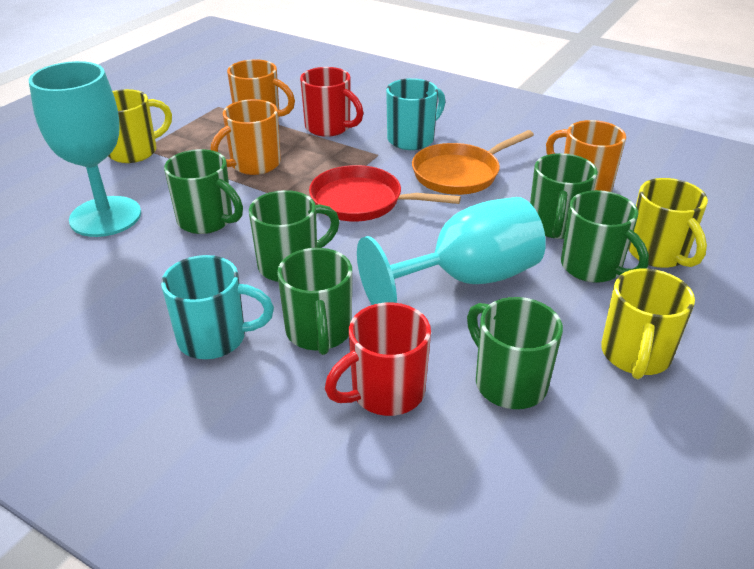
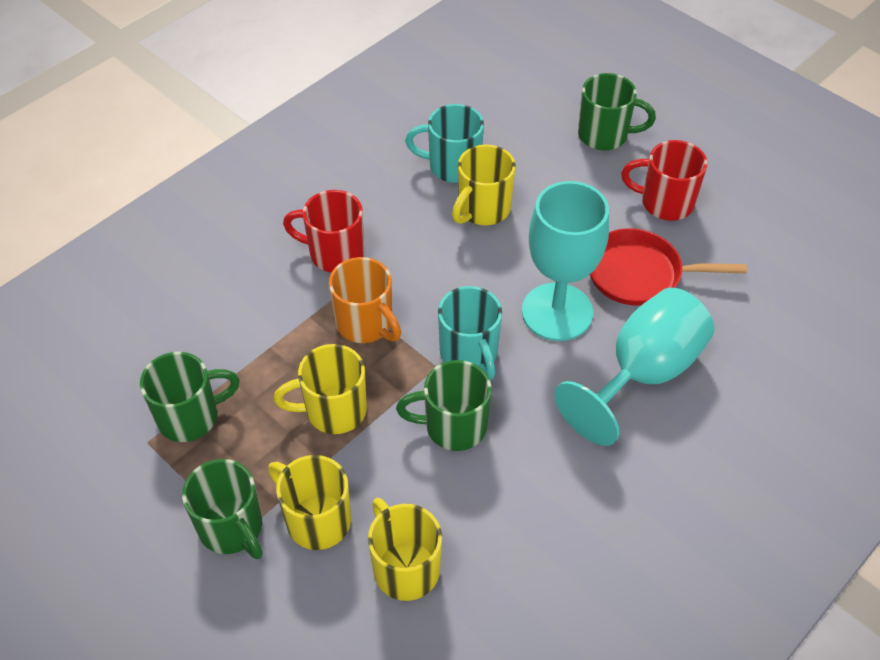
green mug: 6 -> 4
orange mug: 3 -> 1
orange pan: 1 -> 0
yellow mug: 3 -> 4

